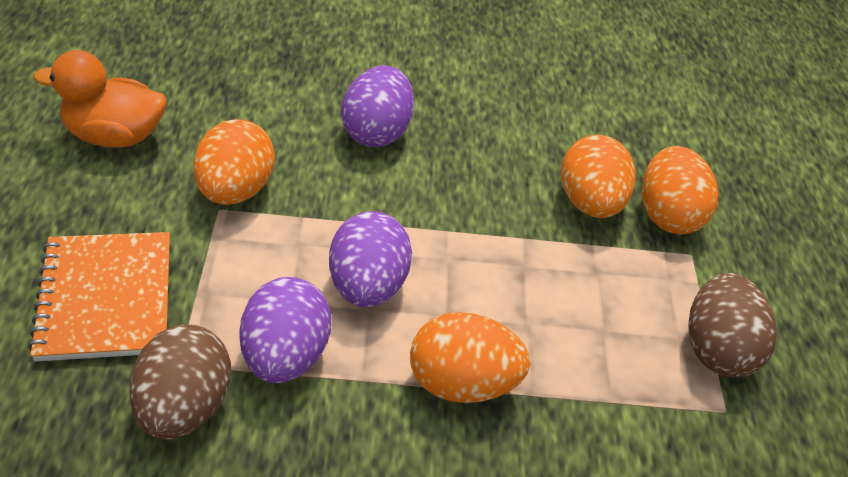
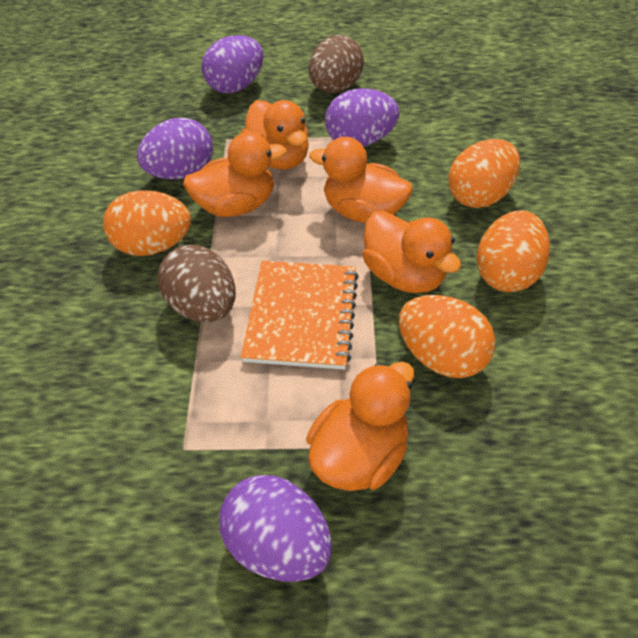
orange duck: 1 -> 5
purple egg: 3 -> 4

